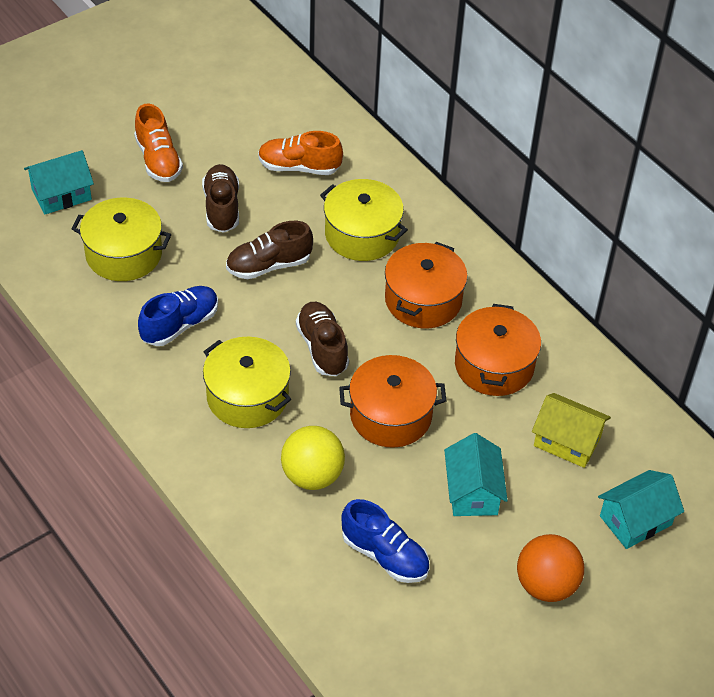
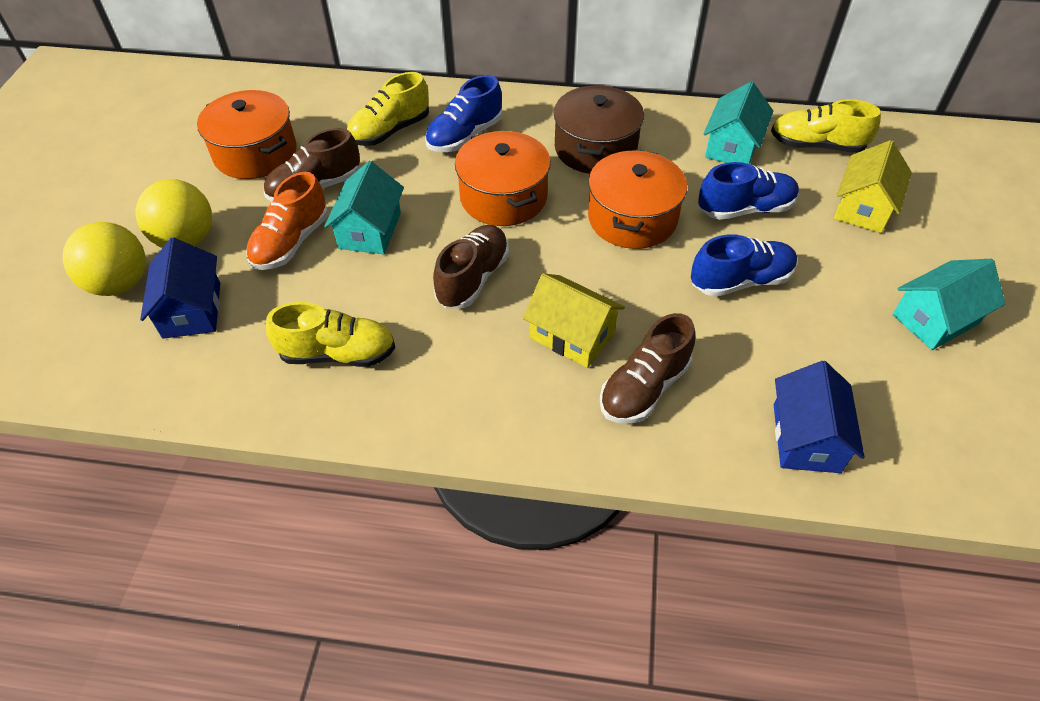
blue house: 0 -> 2
blue shoe: 2 -> 3
brown pot: 0 -> 1
orange ball: 1 -> 0
orange shoe: 2 -> 1
yellow ball: 1 -> 2
yellow house: 1 -> 2
yellow pot: 3 -> 0
yellow shoe: 0 -> 3

